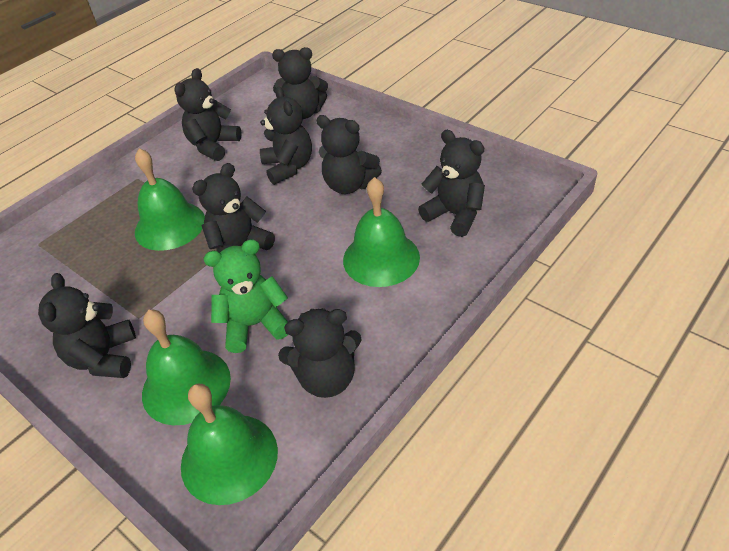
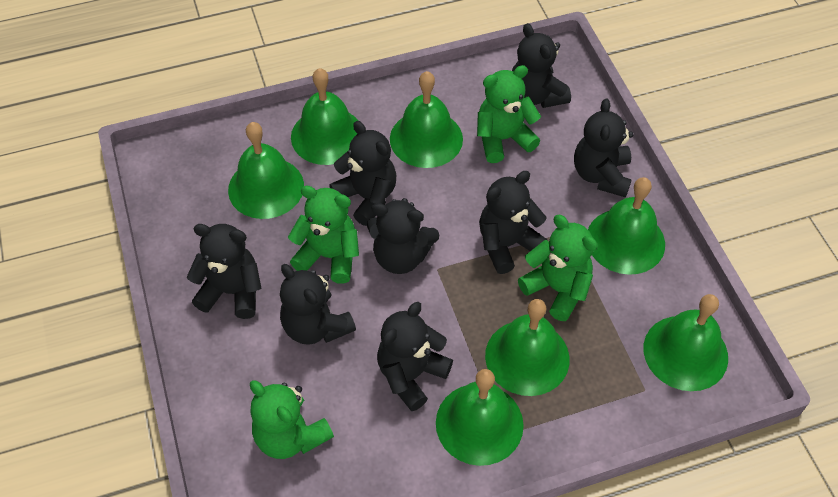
green bell: 4 -> 7
green teddy bear: 1 -> 4

